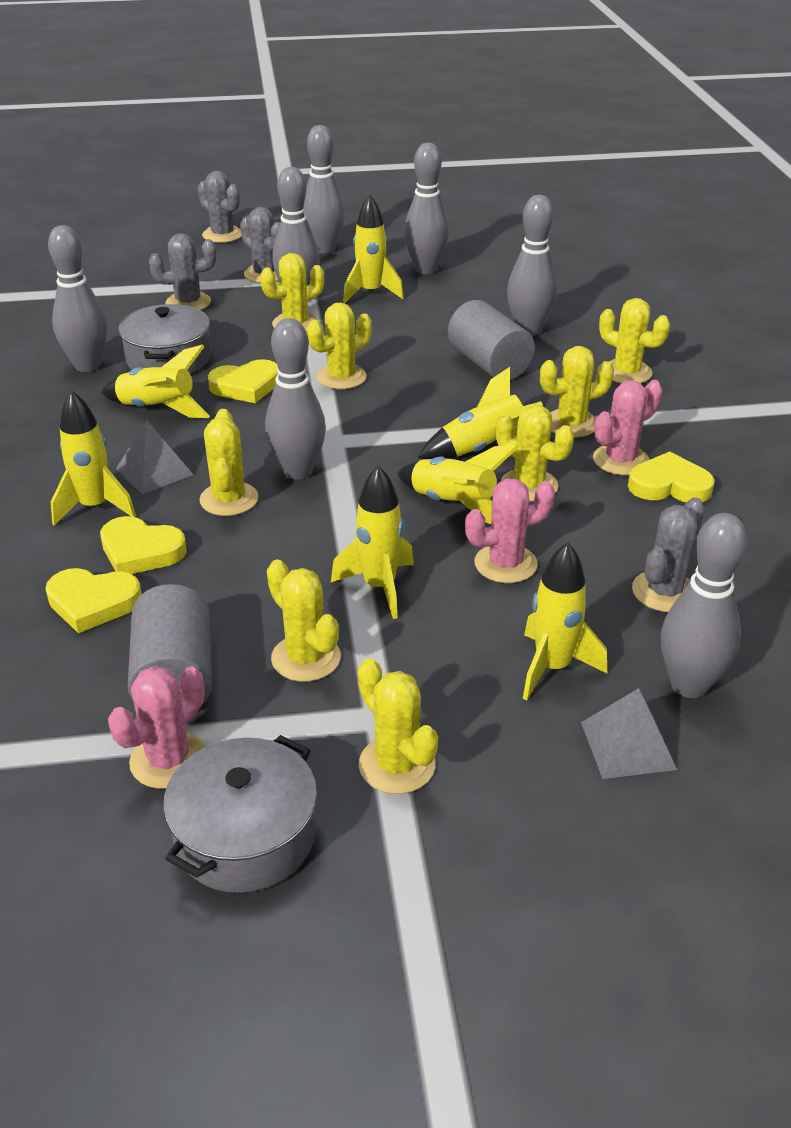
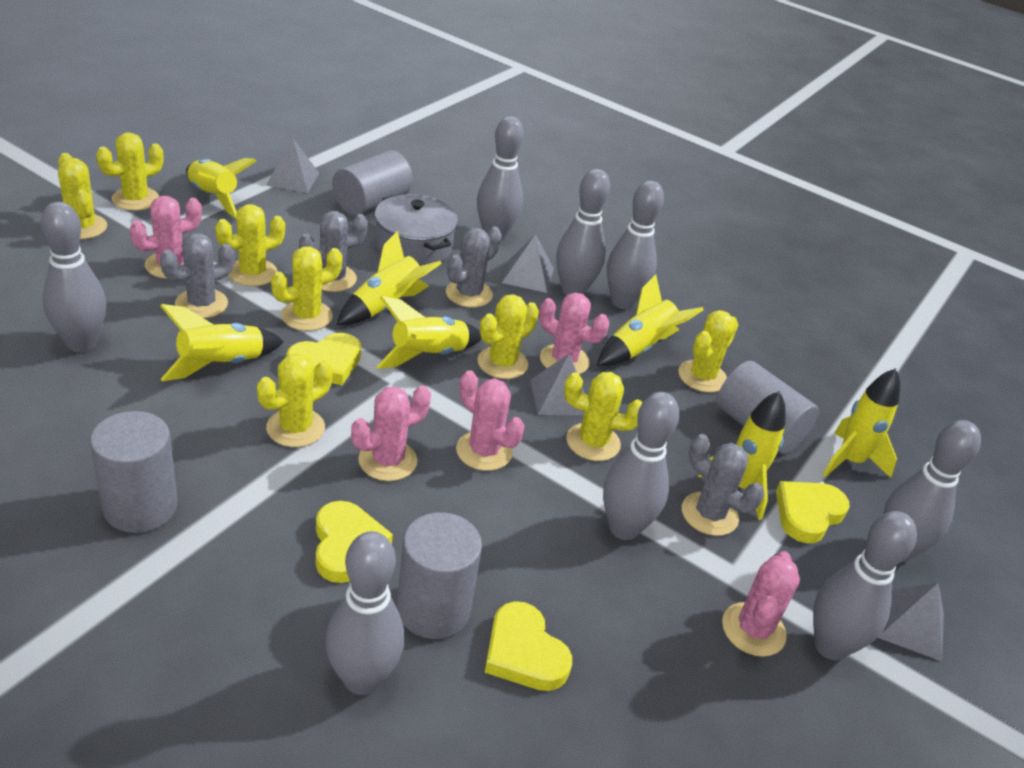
grey bowling pin: 7 -> 8
grey cylinder: 2 -> 4
grey pot: 2 -> 1
grey pyramid: 2 -> 4
pink cactus: 3 -> 5

